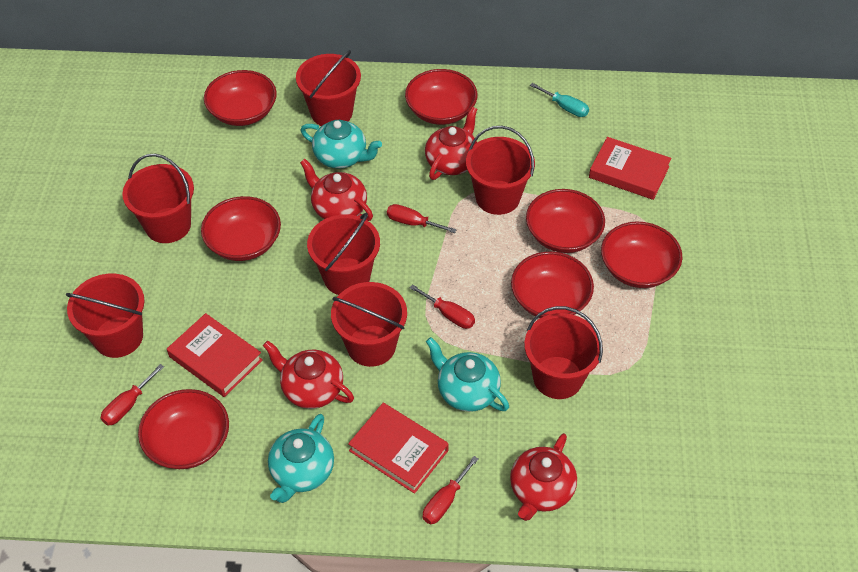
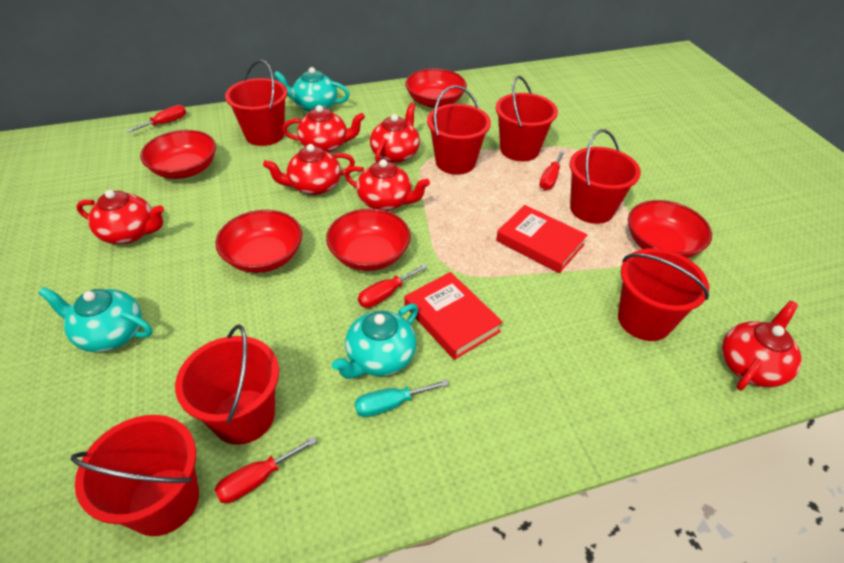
red book: 3 -> 2
red bowl: 7 -> 5
red teapot: 4 -> 6

